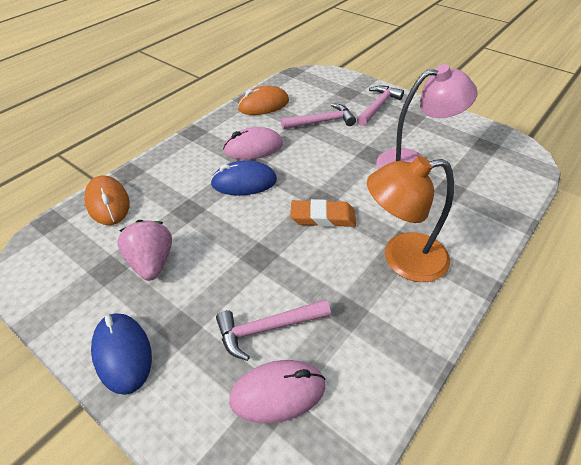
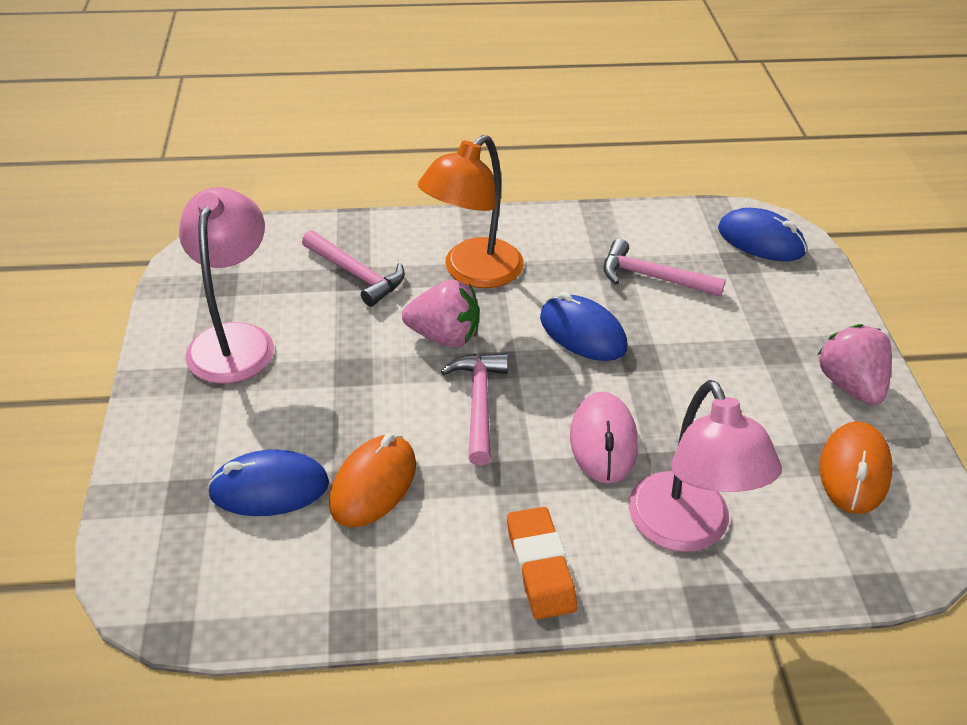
blue mouse: 2 -> 3
pink lamp: 1 -> 2
pink mouse: 2 -> 1
pink strawberry: 1 -> 2

